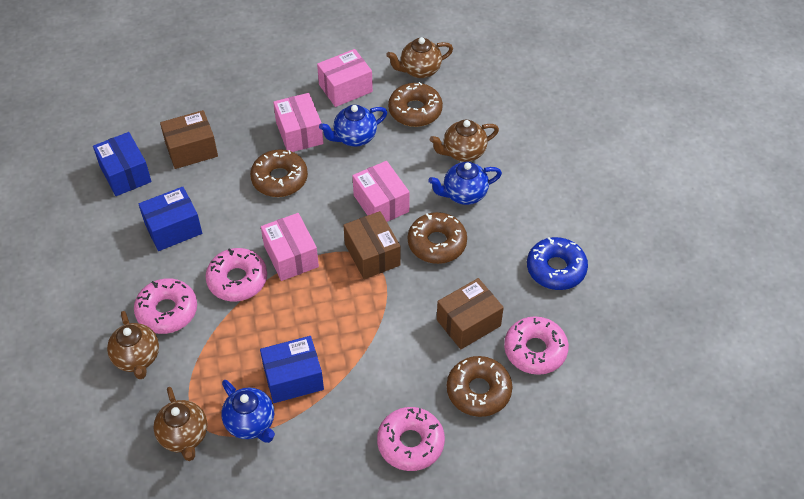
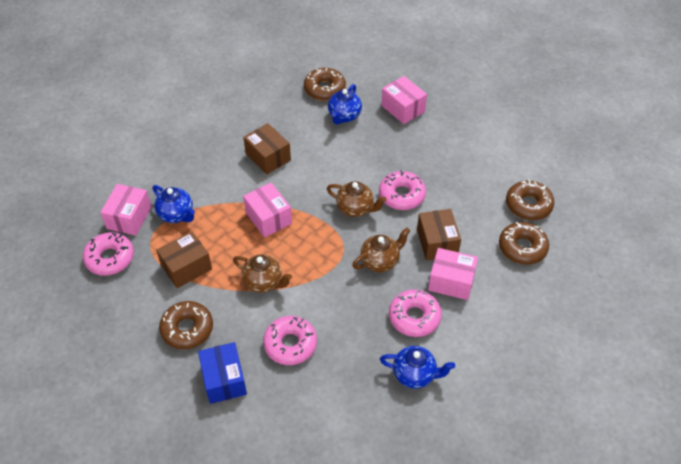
blue box: 3 -> 1
blue donut: 1 -> 0
brown teapot: 4 -> 3

